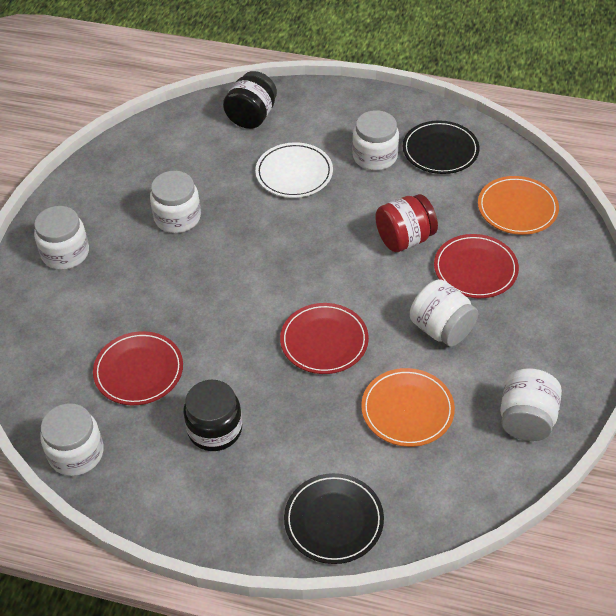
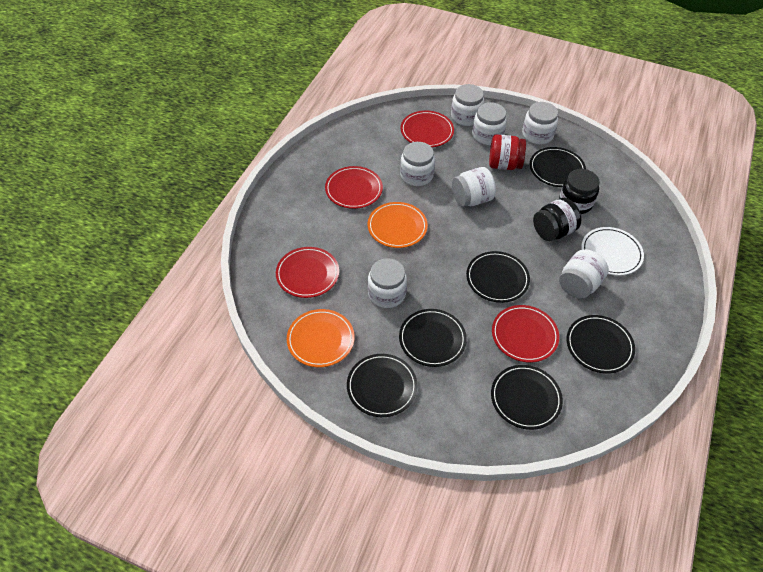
black plate: 2 -> 6
red plate: 3 -> 4
white jar: 6 -> 7

